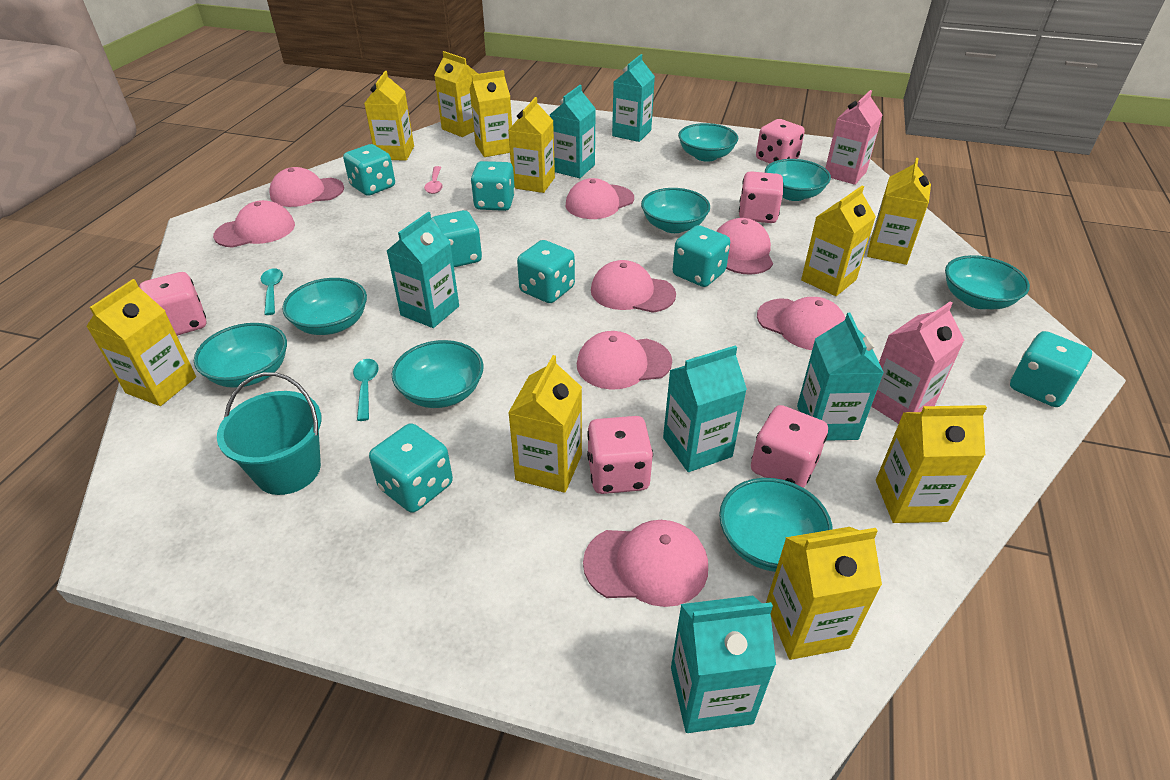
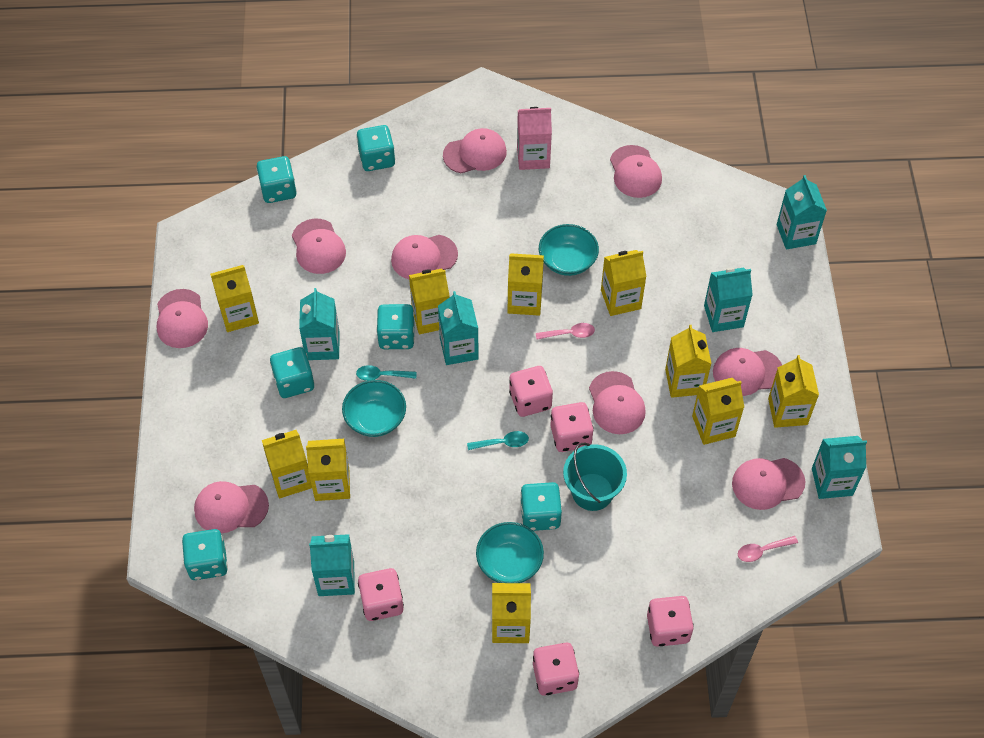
pink cap: 8 -> 9
pink carton: 2 -> 1
pink spoon: 1 -> 2
turquoise bowl: 8 -> 3
turquoise dice: 7 -> 6

